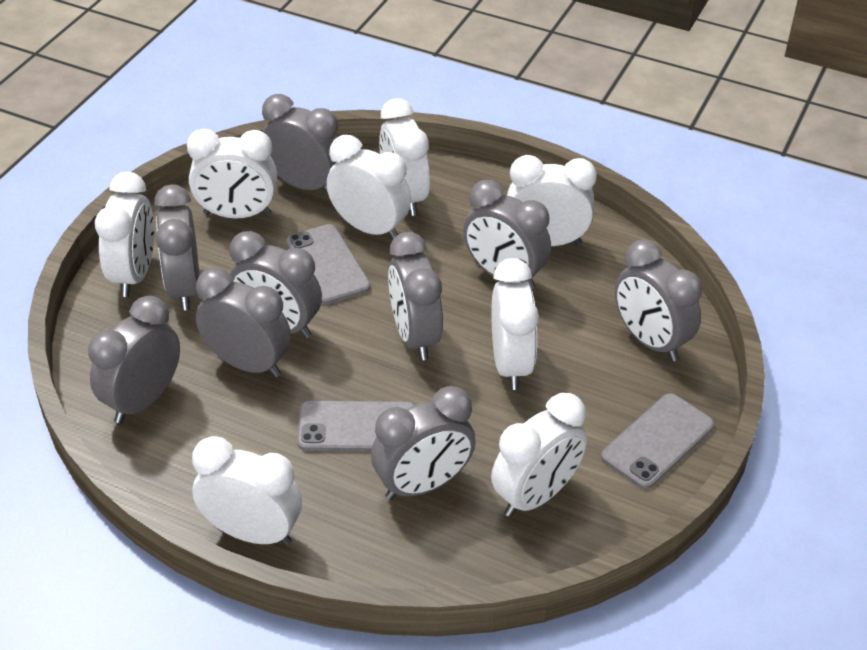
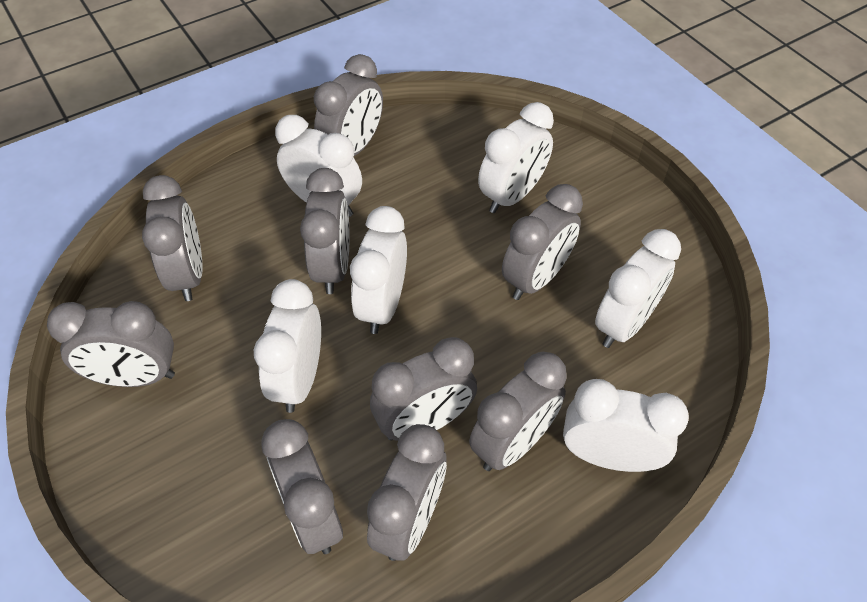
grey phone: 3 -> 0
white clock: 8 -> 6

